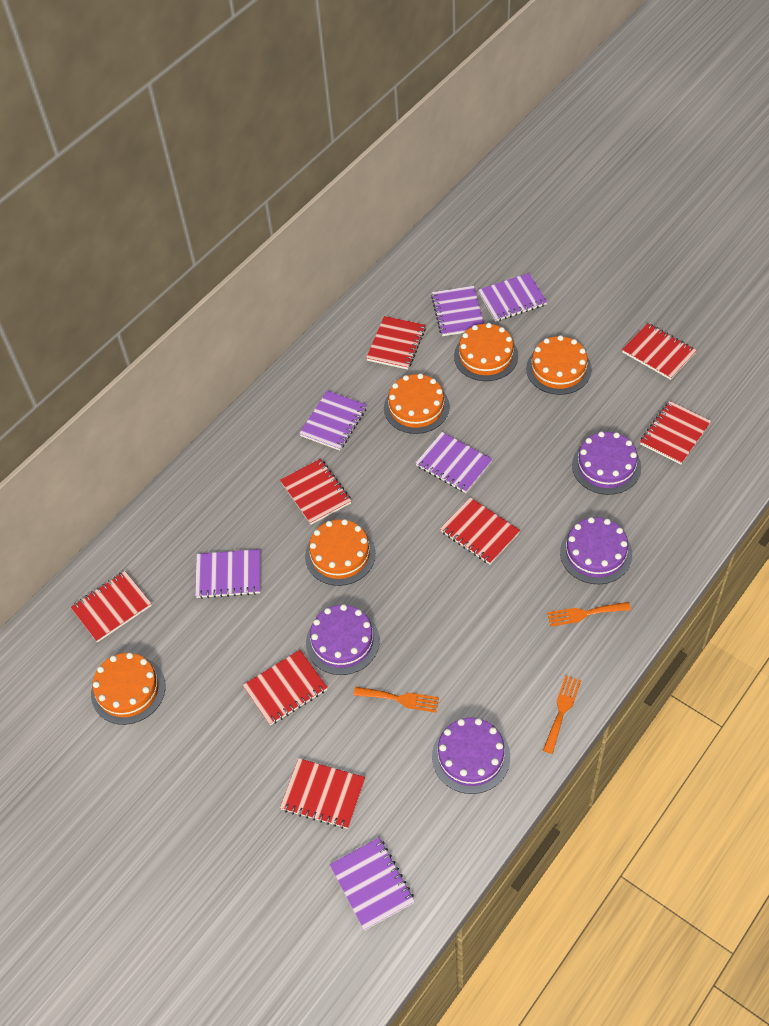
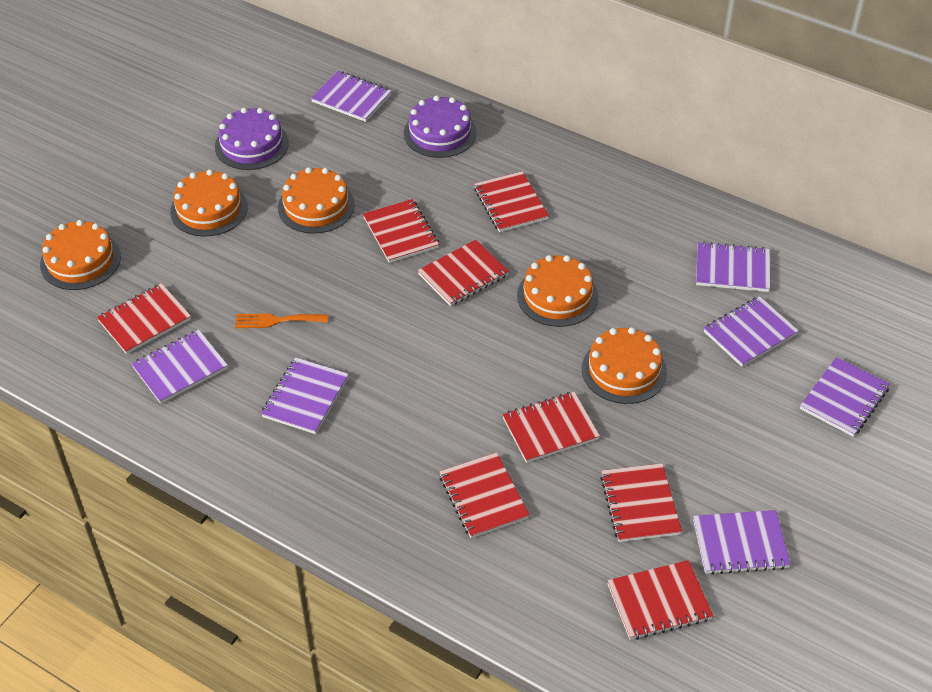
orange fork: 3 -> 1
purple cake: 4 -> 2
purple notebook: 6 -> 7

